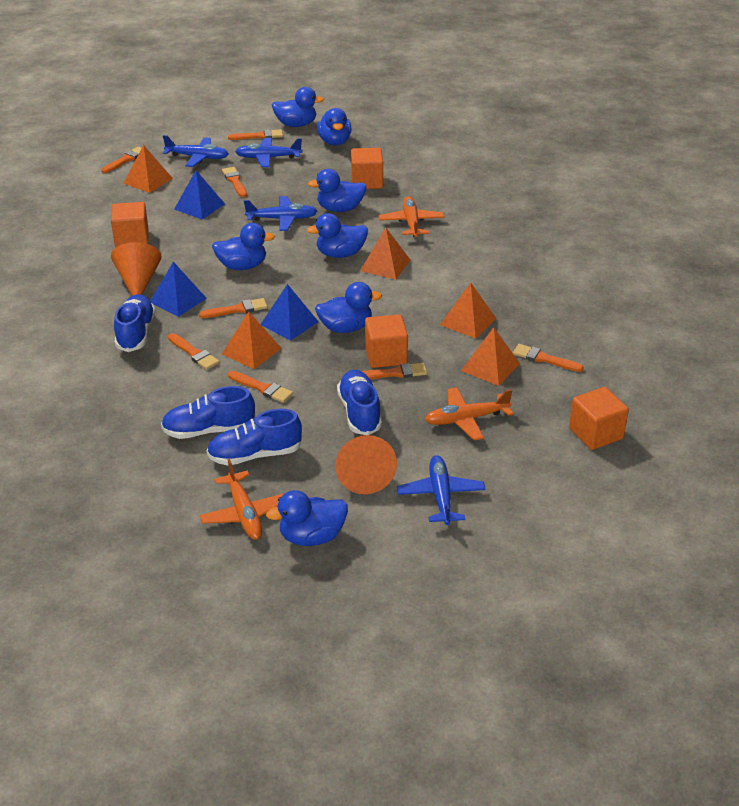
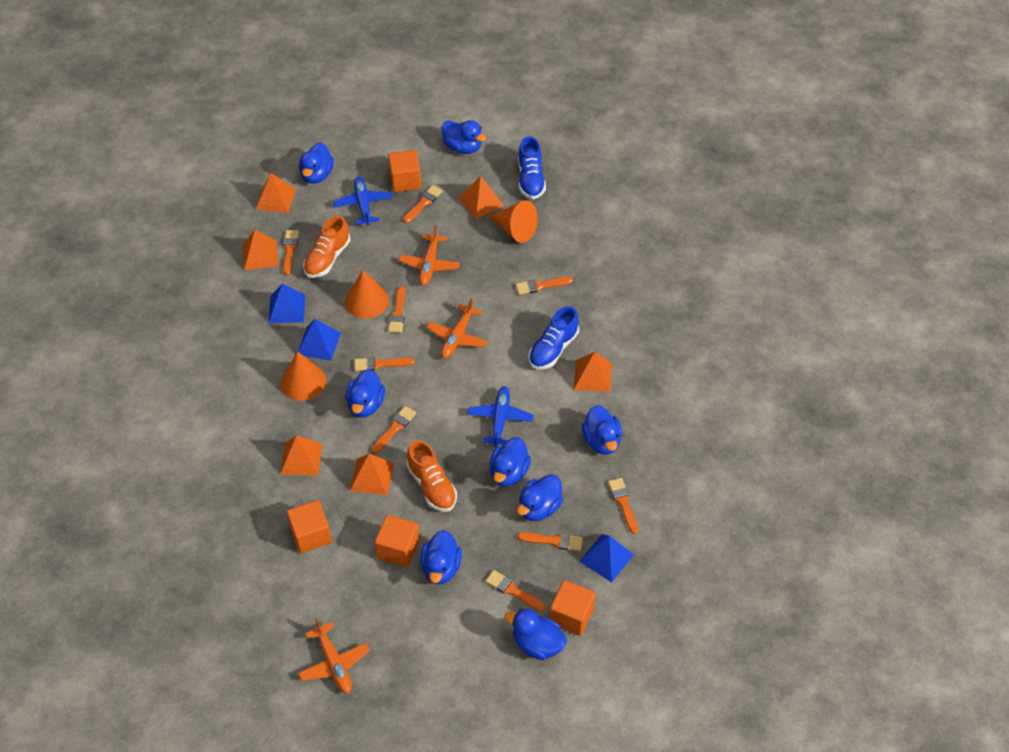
blue duck: 7 -> 8
blue plane: 4 -> 2
blue shoe: 4 -> 2
orange brush: 8 -> 9
orange cone: 2 -> 3
orange pyramid: 5 -> 6
orange shoe: 0 -> 2

